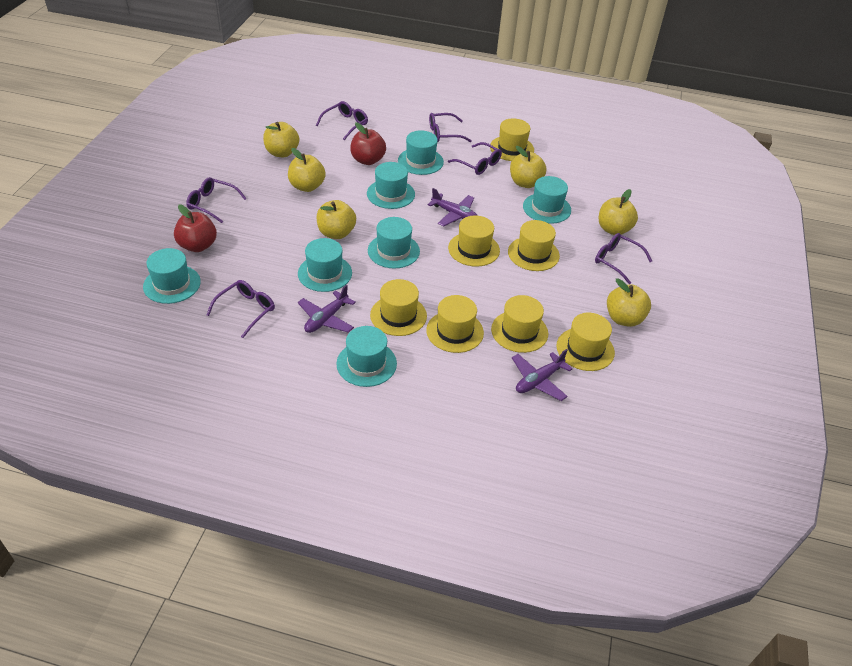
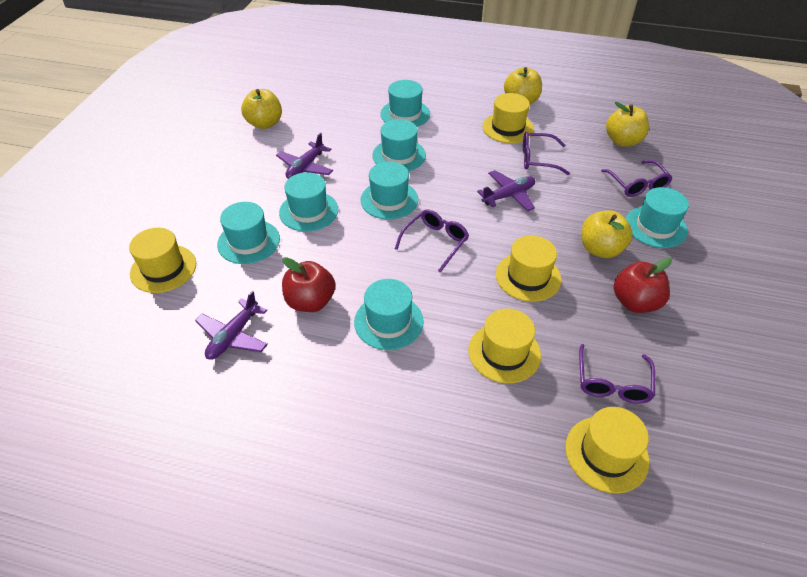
purple glasses: 6 -> 4
yellow apple: 6 -> 4
yellow hat: 7 -> 5

